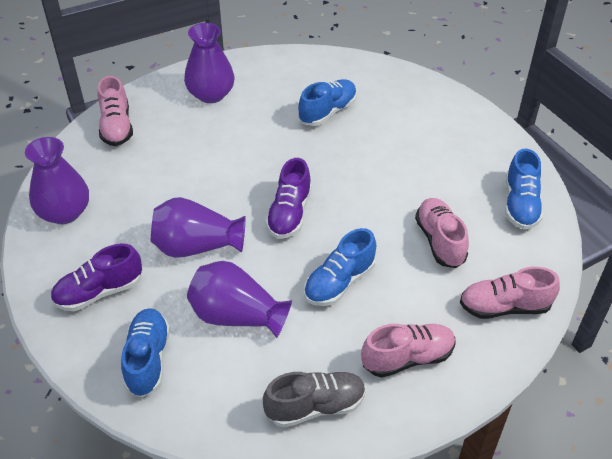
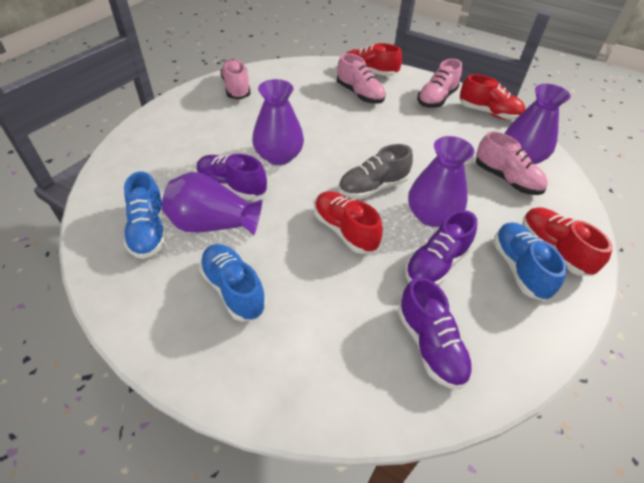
blue shoe: 4 -> 3
purple shoe: 2 -> 3
red shoe: 0 -> 4

